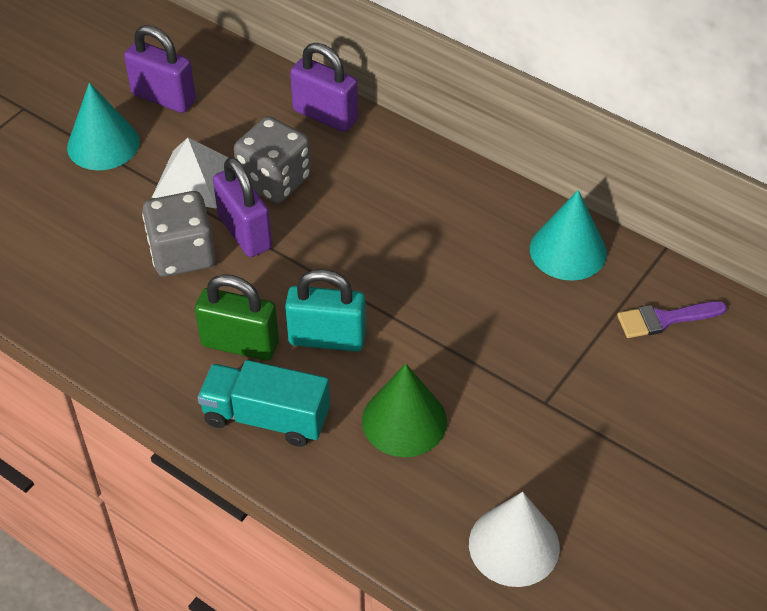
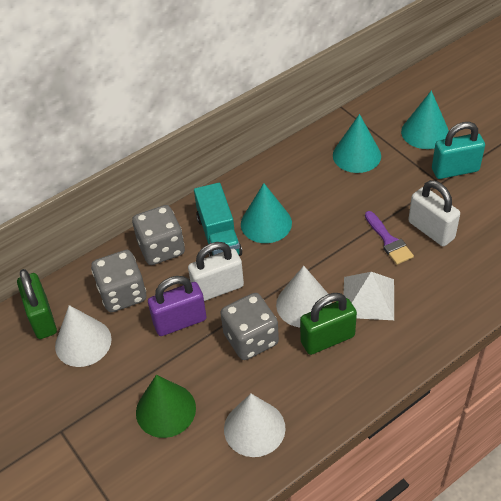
green padlock: 1 -> 2
grey dice: 2 -> 3
purple padlock: 3 -> 1
turquoise cone: 2 -> 3
white cone: 1 -> 3
white padlock: 0 -> 2

